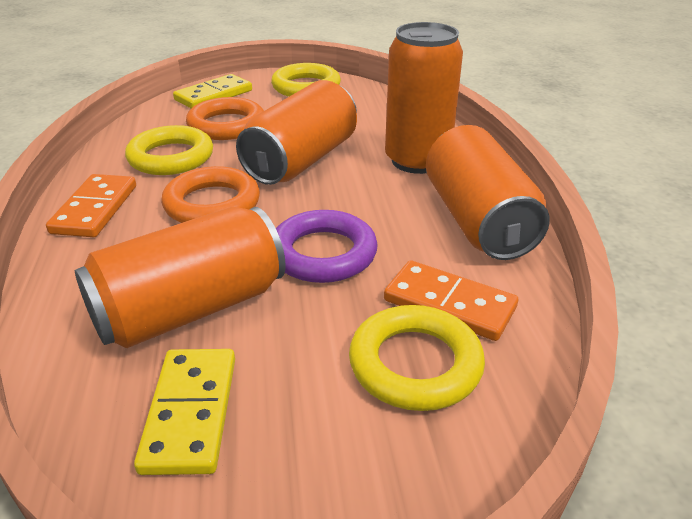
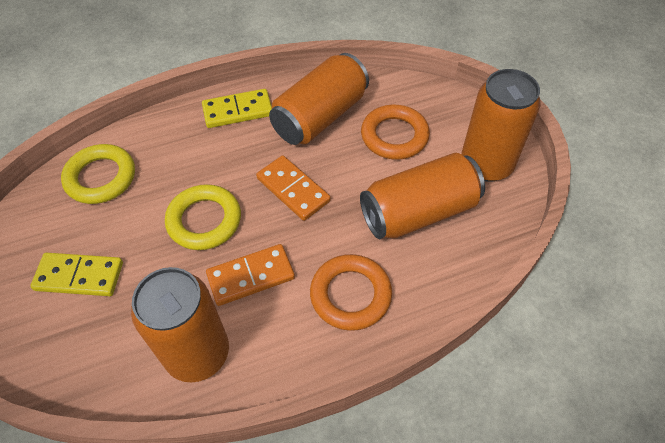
purple ring: 1 -> 0
yellow ring: 3 -> 2

